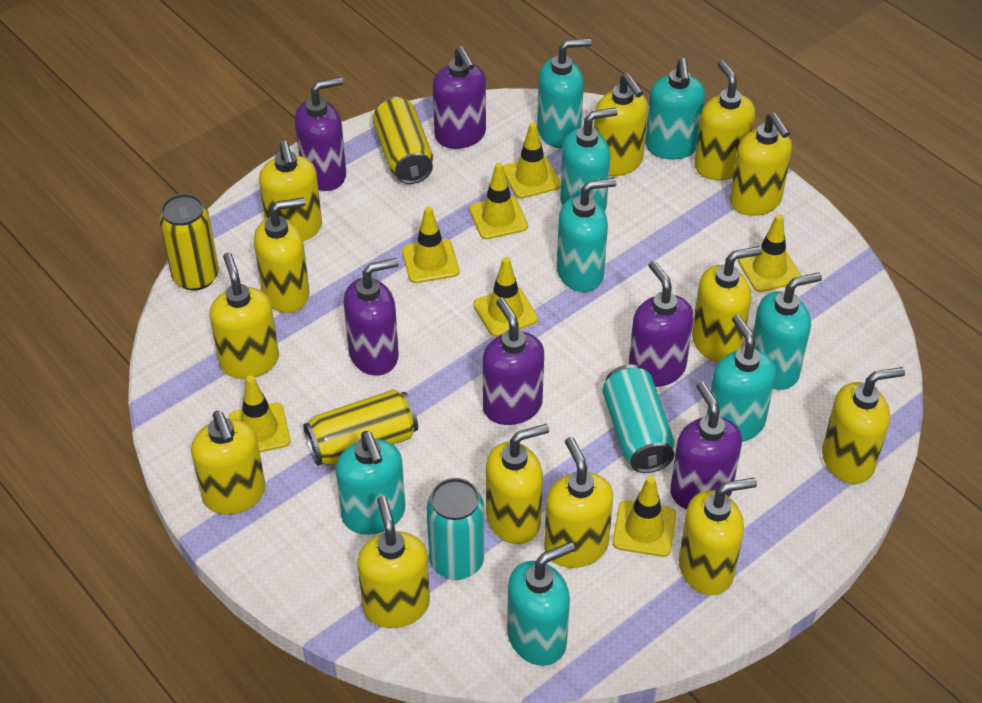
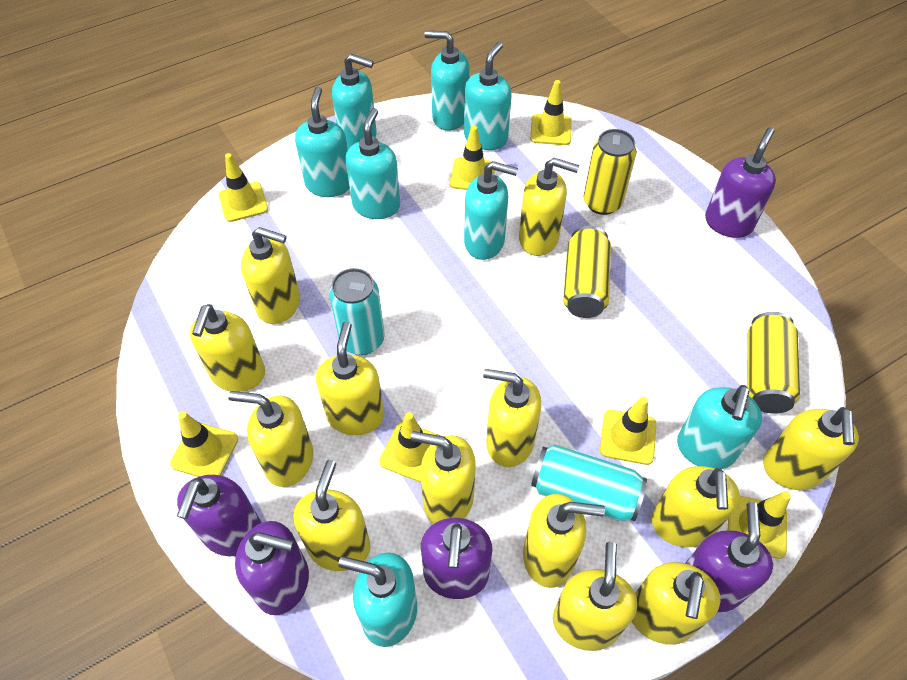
purple soap dispenser: 6 -> 5

